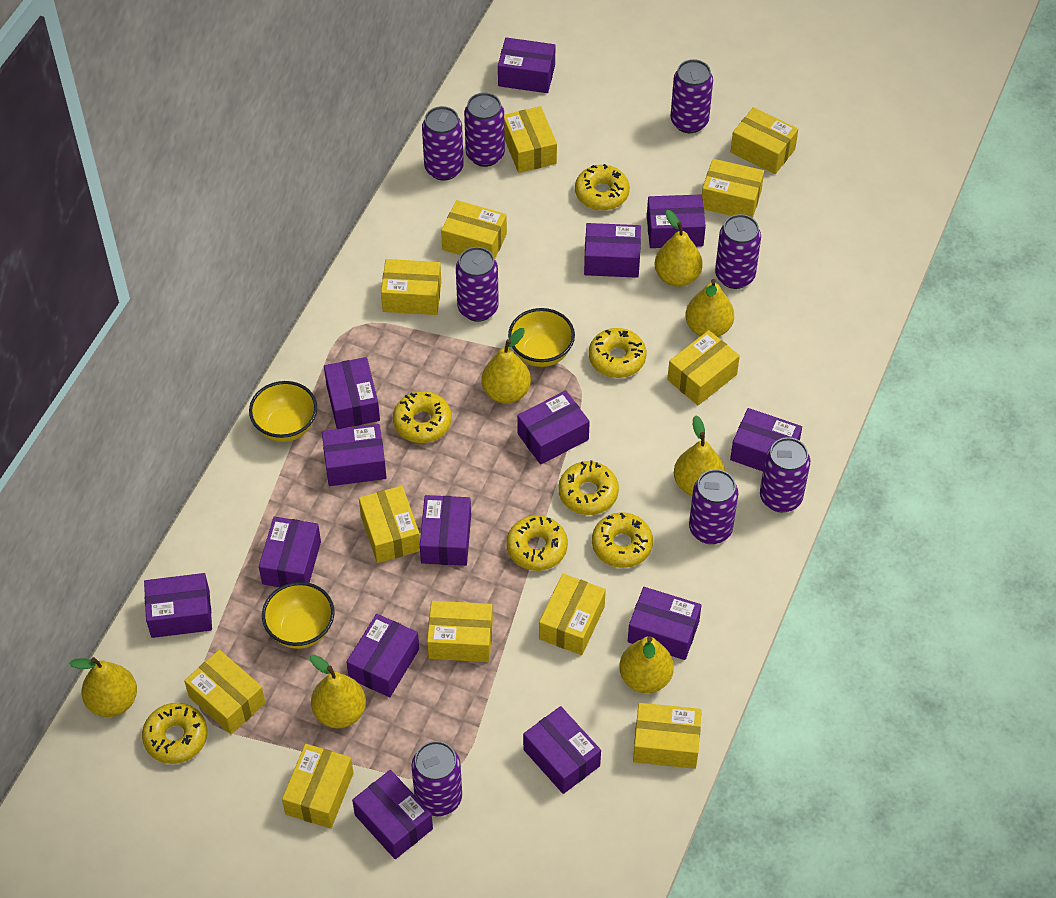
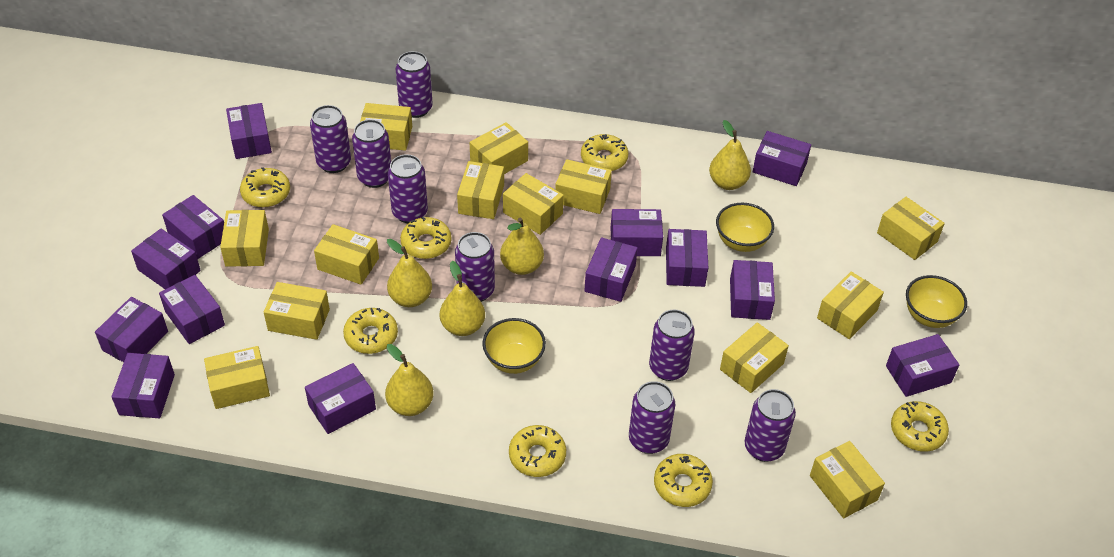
purple box: 14 -> 13
yellow box: 12 -> 13
yellow pear: 7 -> 5

